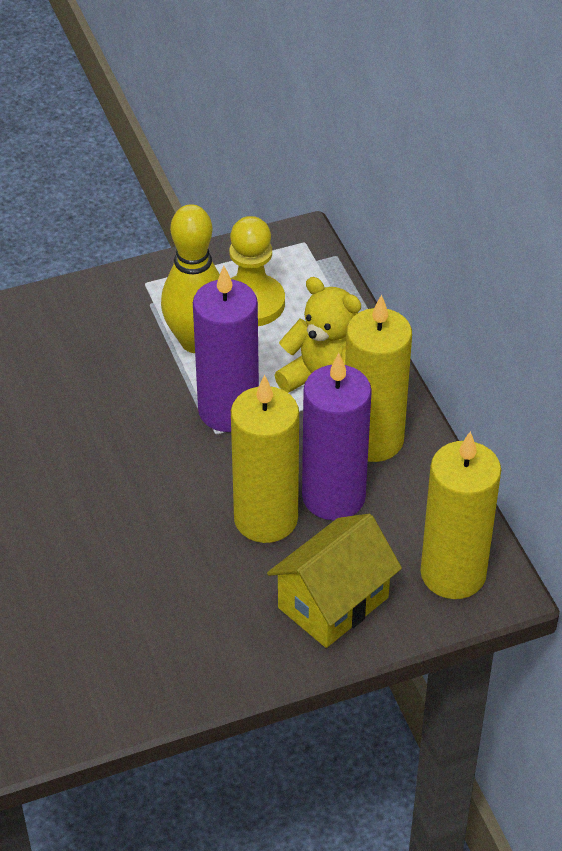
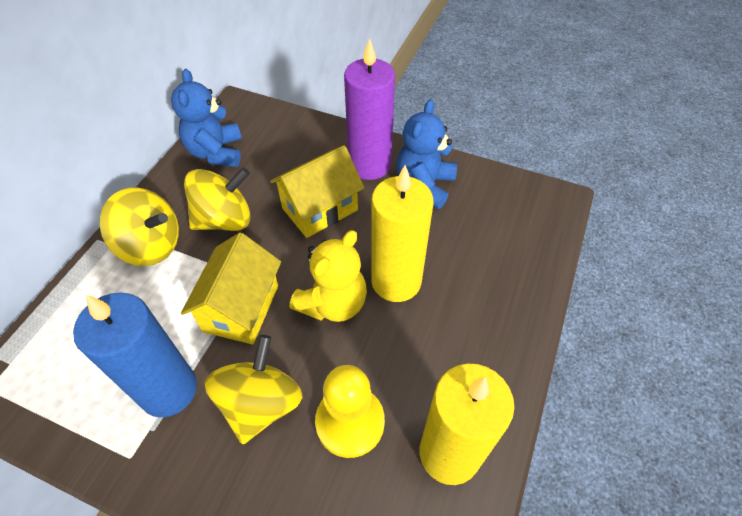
blue candle: 0 -> 1
blue teddy bear: 0 -> 2
purple candle: 2 -> 1
yellow bowling pin: 1 -> 0
yellow candle: 3 -> 2
yellow house: 1 -> 2
yellow spinning top: 0 -> 3

